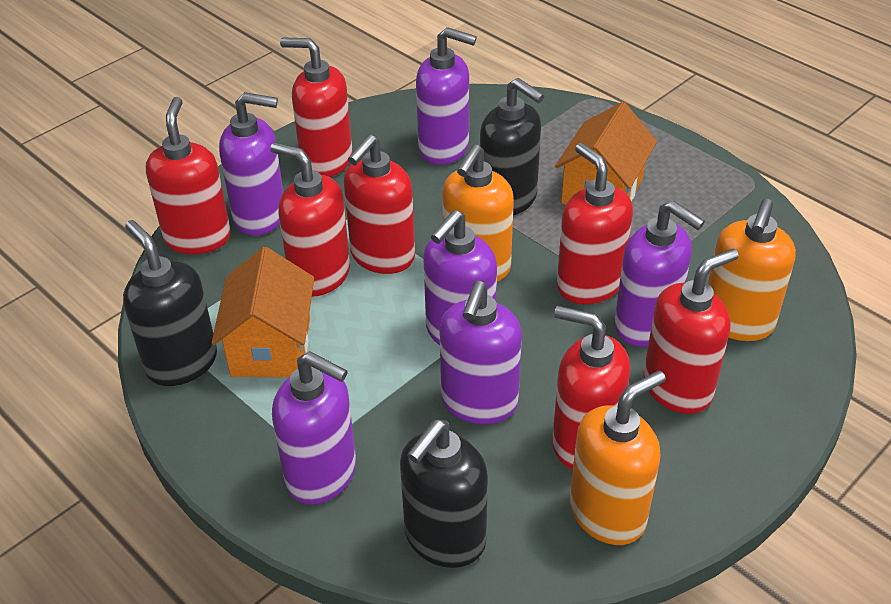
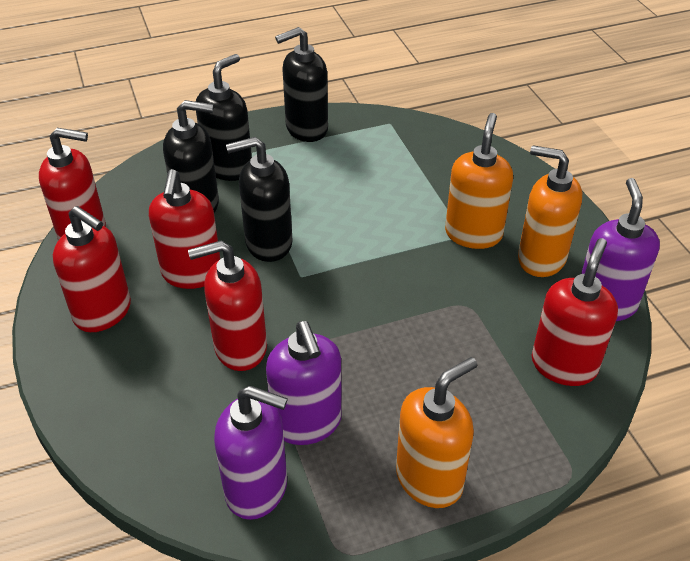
black soap dispenser: 3 -> 4
orange house: 2 -> 0
purple soap dispenser: 6 -> 3
red soap dispenser: 7 -> 5

